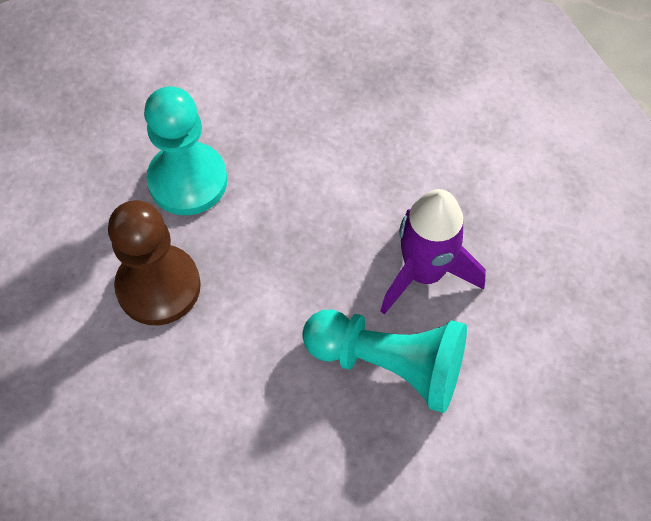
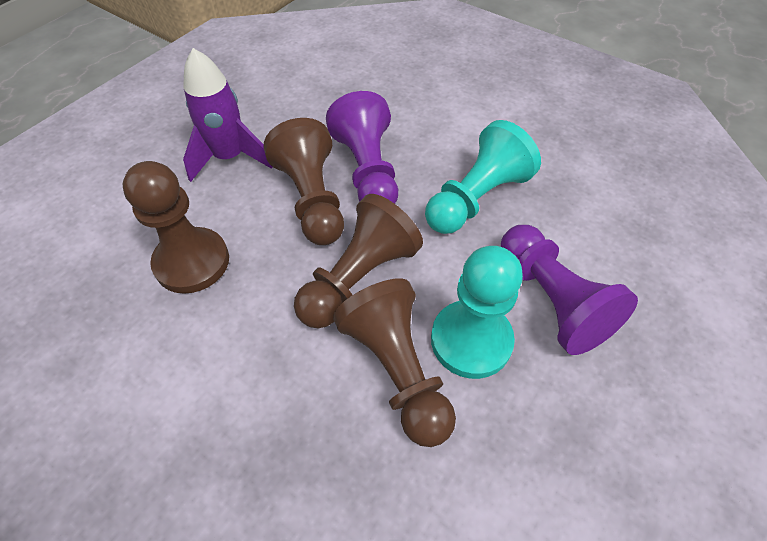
brown pawn: 1 -> 4
purple pawn: 0 -> 2

